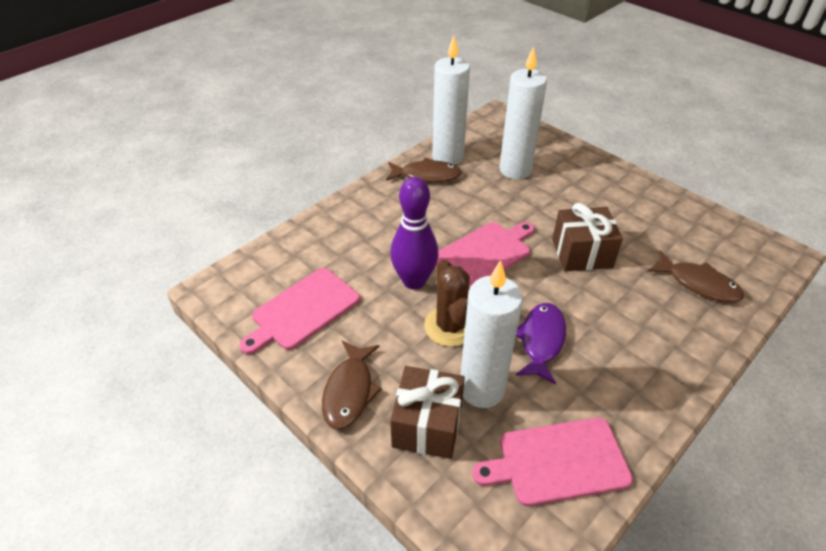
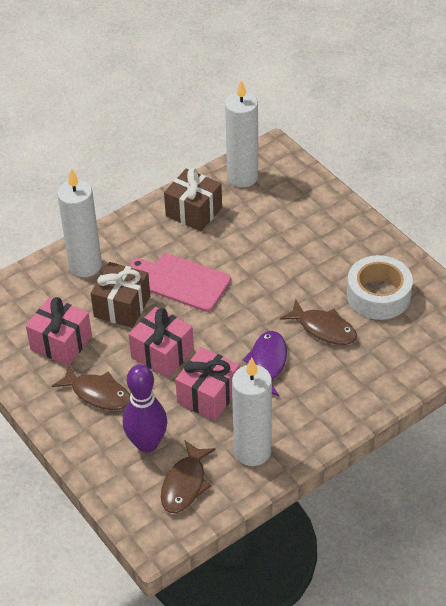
brown cactus: 1 -> 0
pink cutting board: 3 -> 1
pink gift: 0 -> 3
white tape: 0 -> 1

